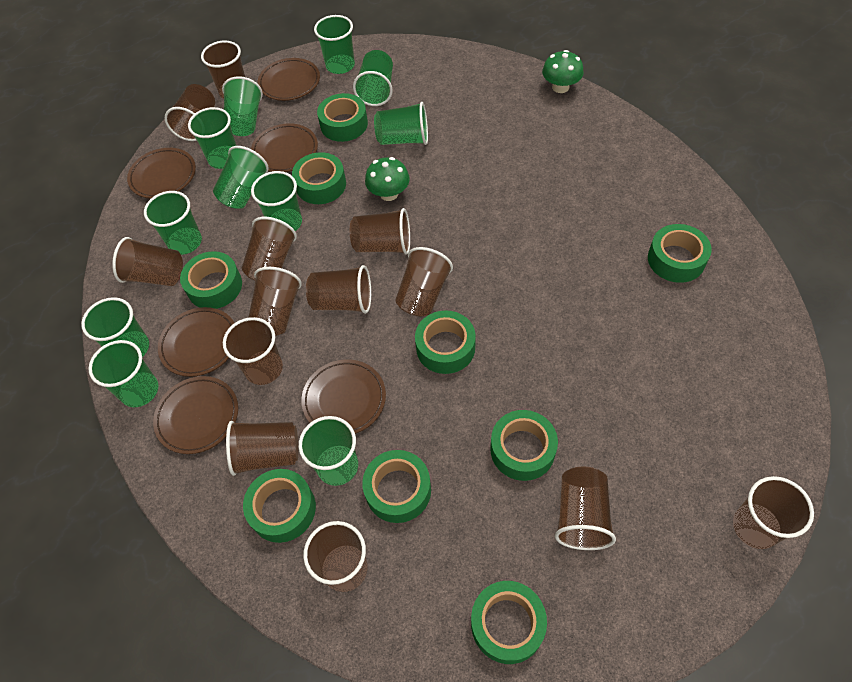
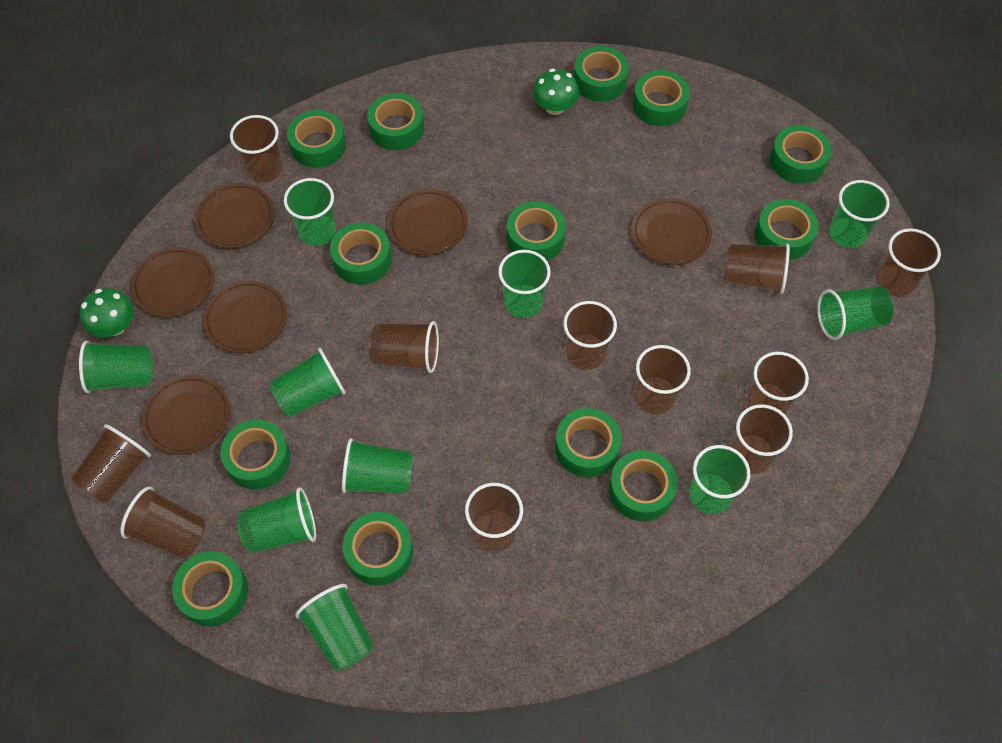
brown cup: 13 -> 11
green cup: 11 -> 10
green tape: 9 -> 13

